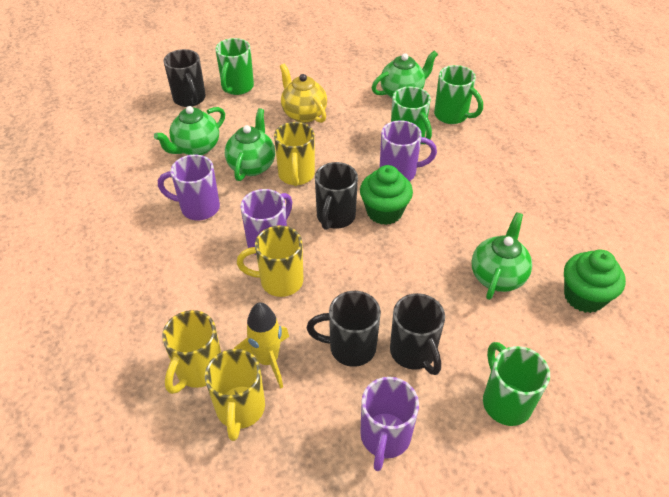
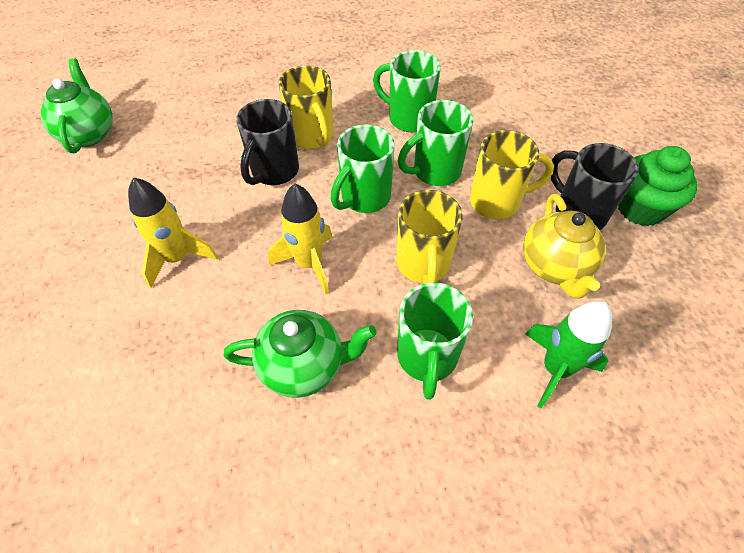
black mug: 4 -> 2
green cupcake: 2 -> 1
green rocket: 0 -> 1
green teapot: 4 -> 2
purple mug: 4 -> 0
yellow mug: 4 -> 3
yellow rocket: 1 -> 2

